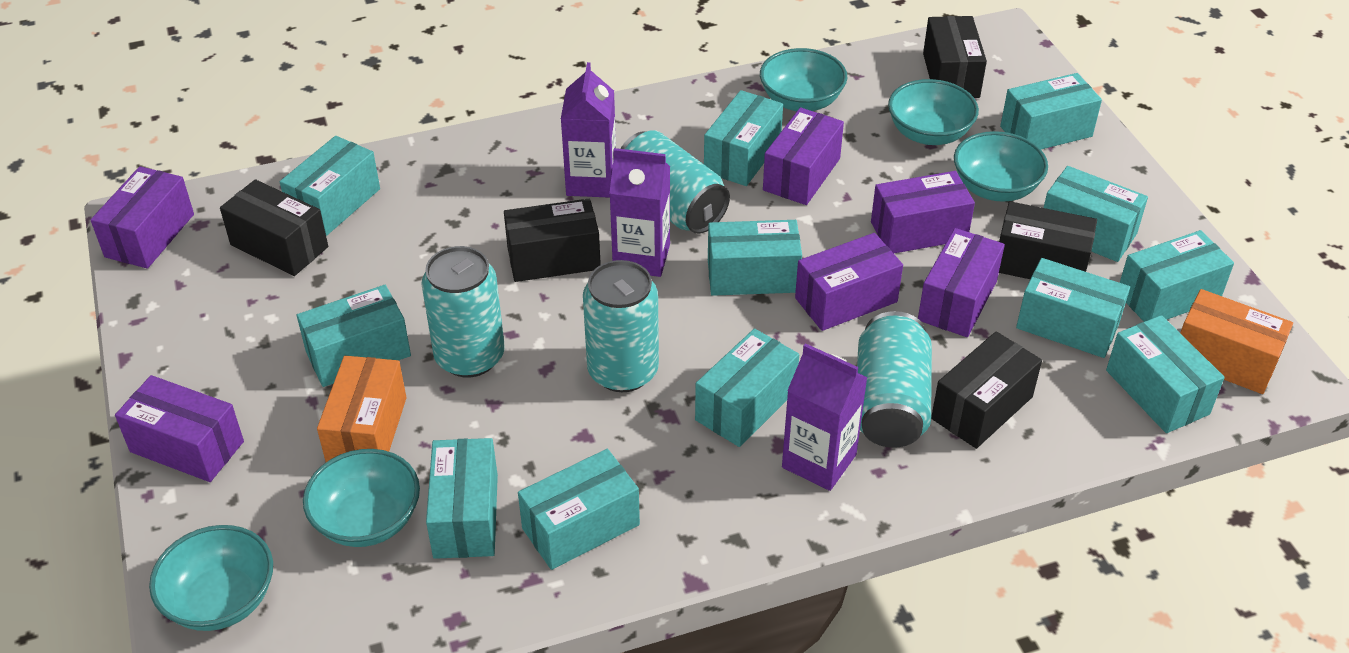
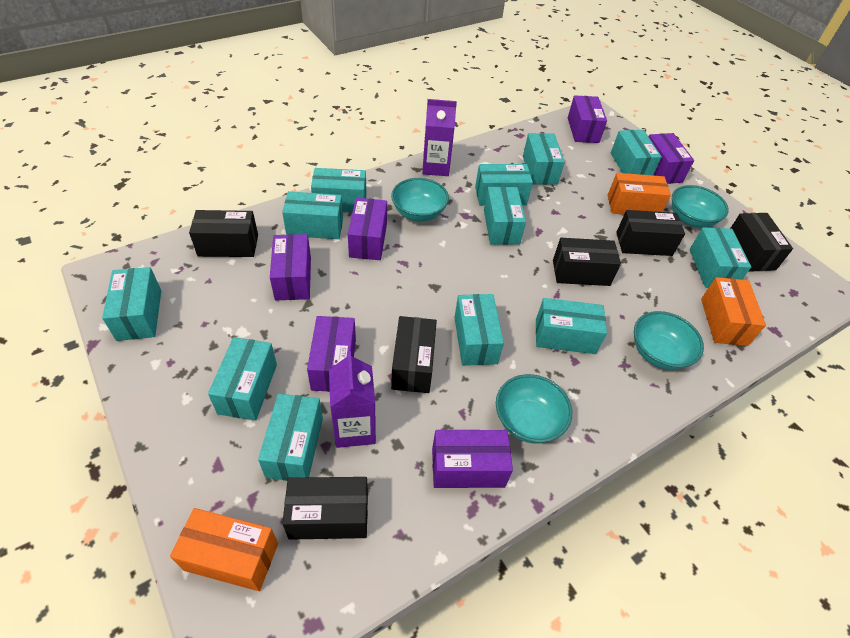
black box: 5 -> 6
orange box: 2 -> 3
purple carton: 3 -> 2
turquoise bowl: 5 -> 4
turquoise can: 4 -> 0

